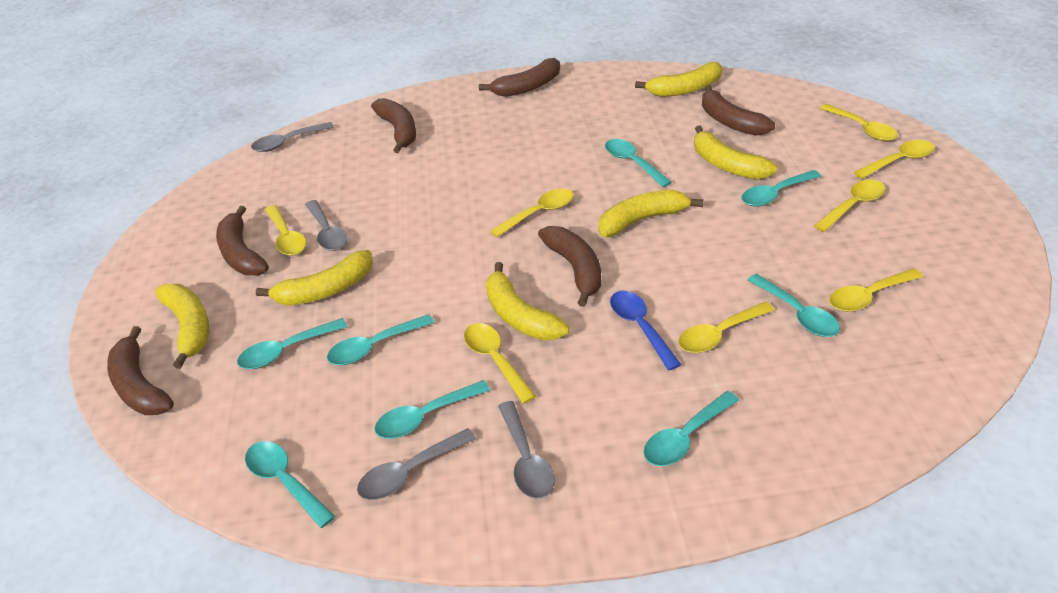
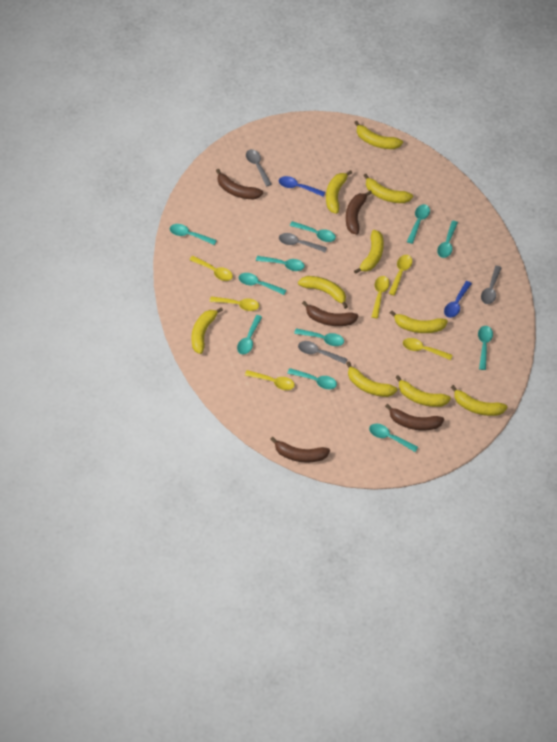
blue spoon: 1 -> 2
brown banana: 6 -> 5
turquoise spoon: 8 -> 11
yellow banana: 6 -> 10
yellow spoon: 8 -> 6

